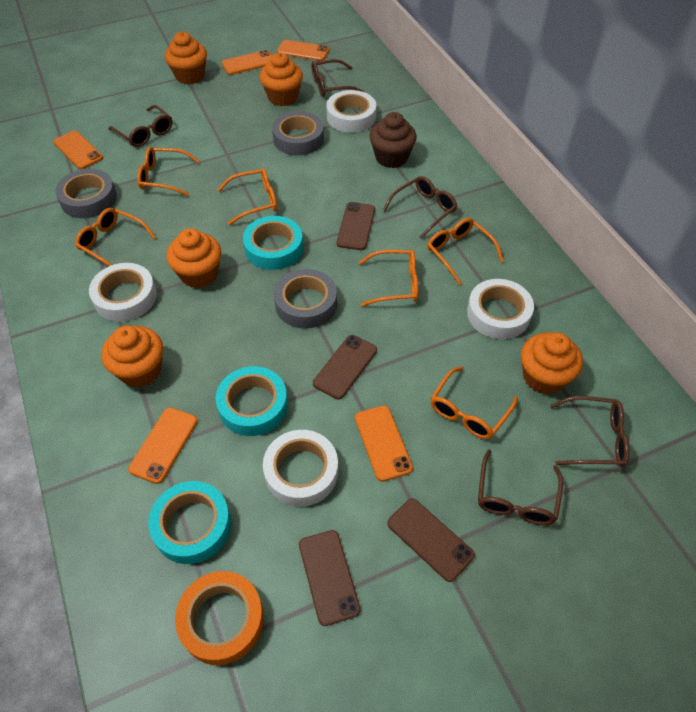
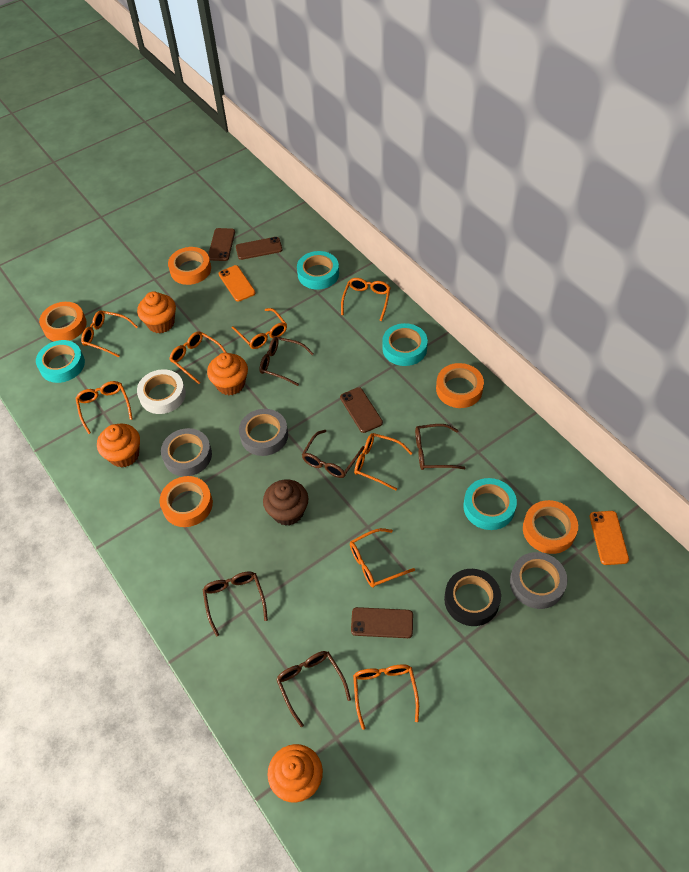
black tape: 0 -> 1
orange cupcake: 5 -> 4
orange glasses: 6 -> 8
orange phone: 5 -> 2
orange tape: 1 -> 5
turquoise tape: 3 -> 4
white tape: 4 -> 1

